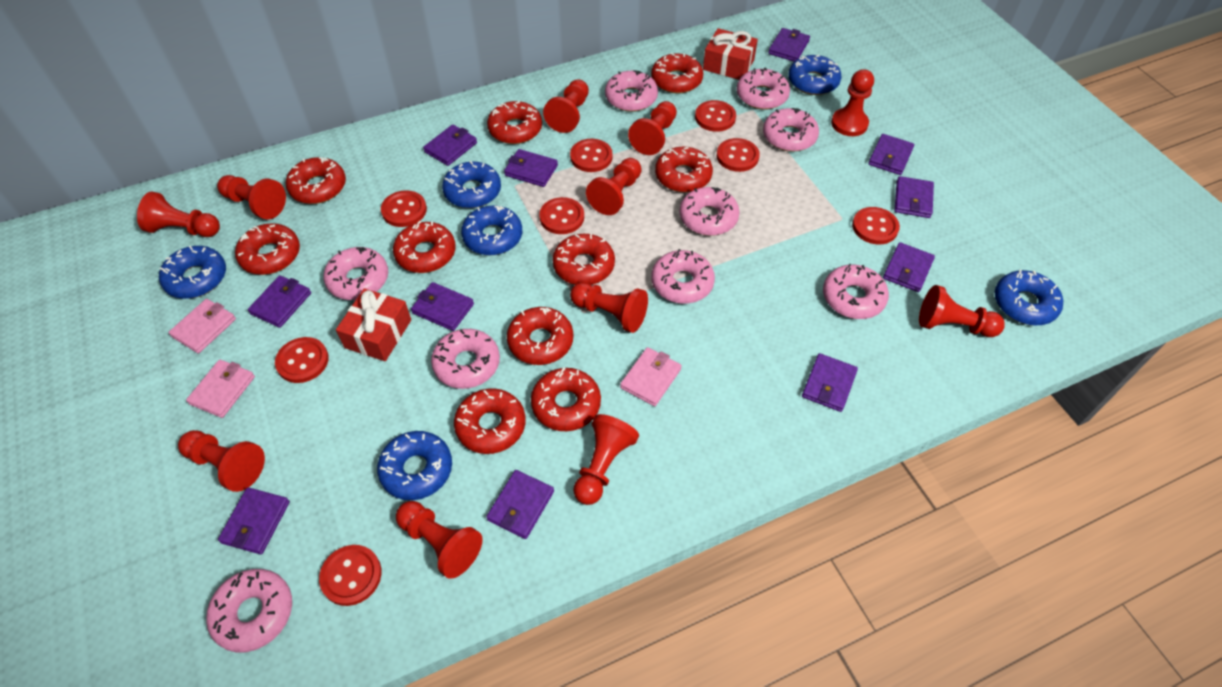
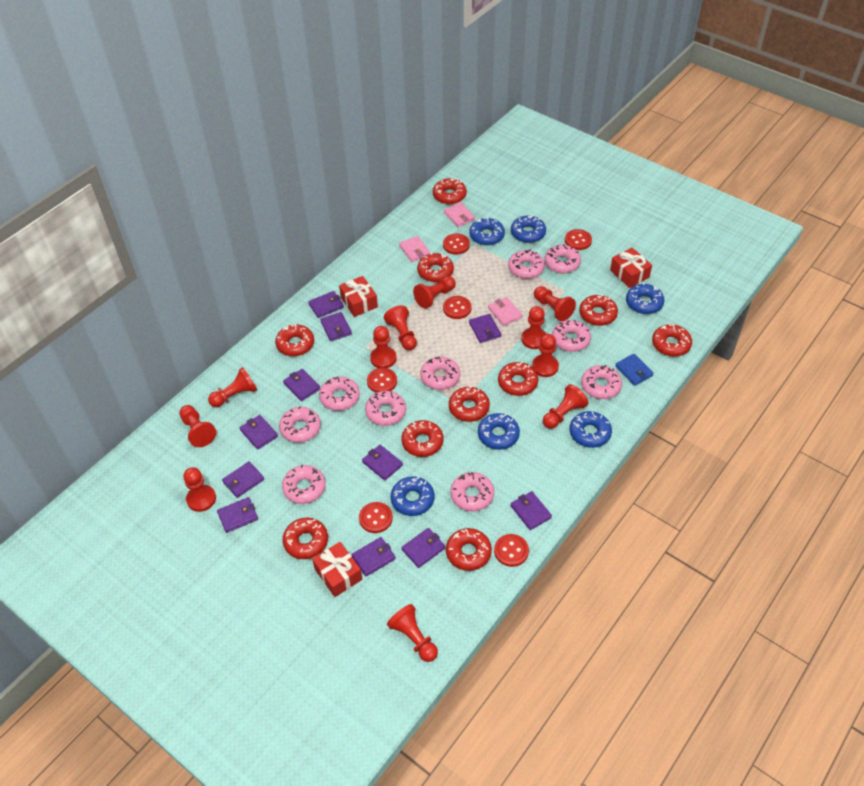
blue wallet: 0 -> 1
pink donut: 9 -> 10
red button: 8 -> 6
red gift: 2 -> 3

